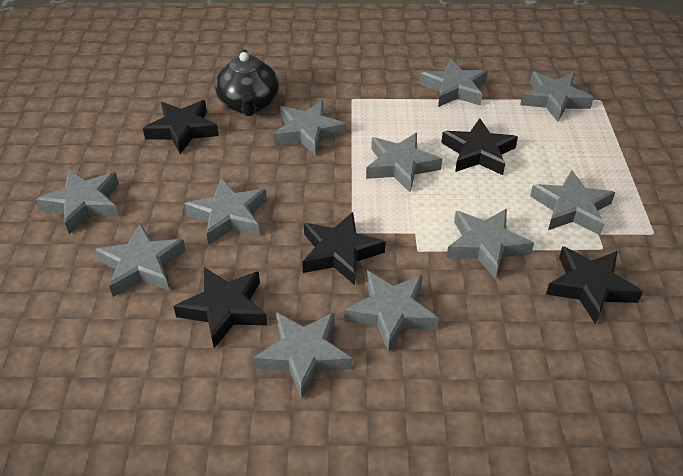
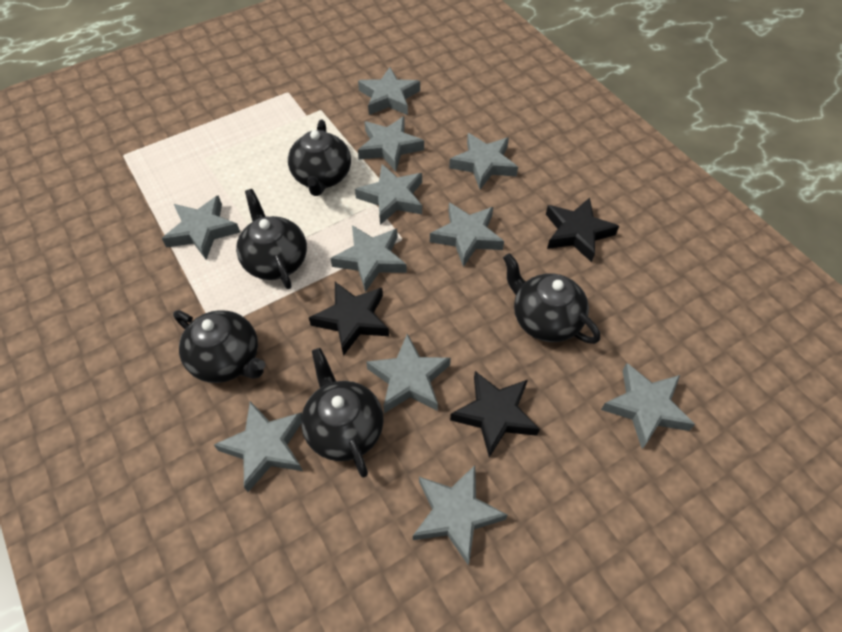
black star: 5 -> 3
black teapot: 1 -> 5

